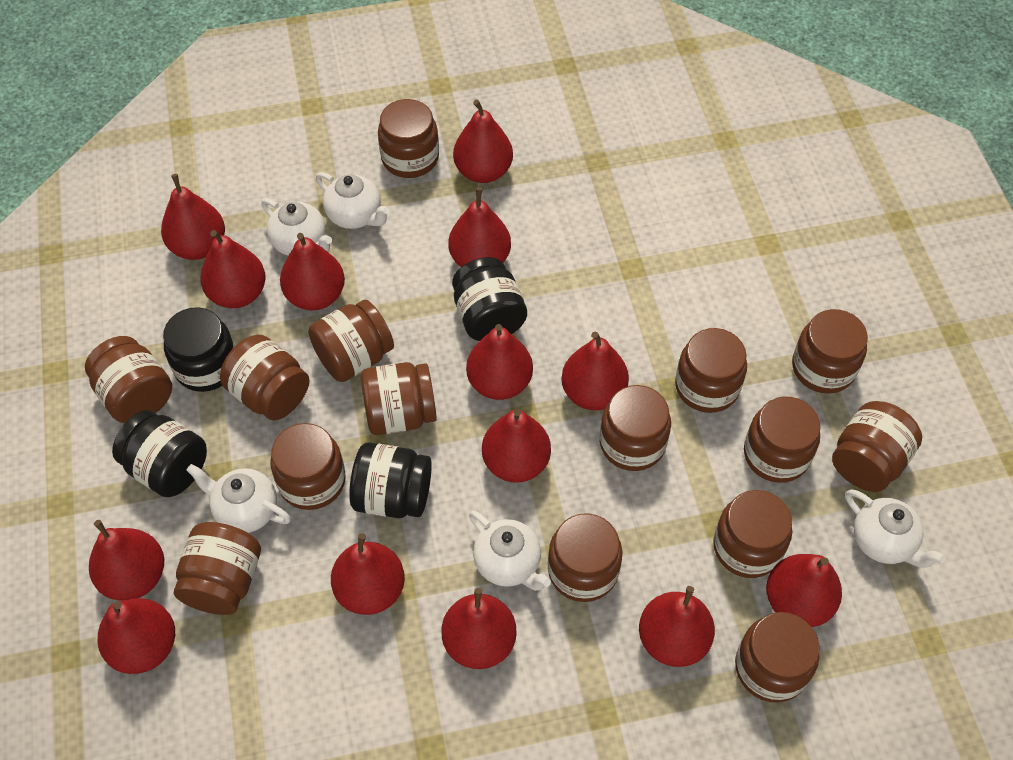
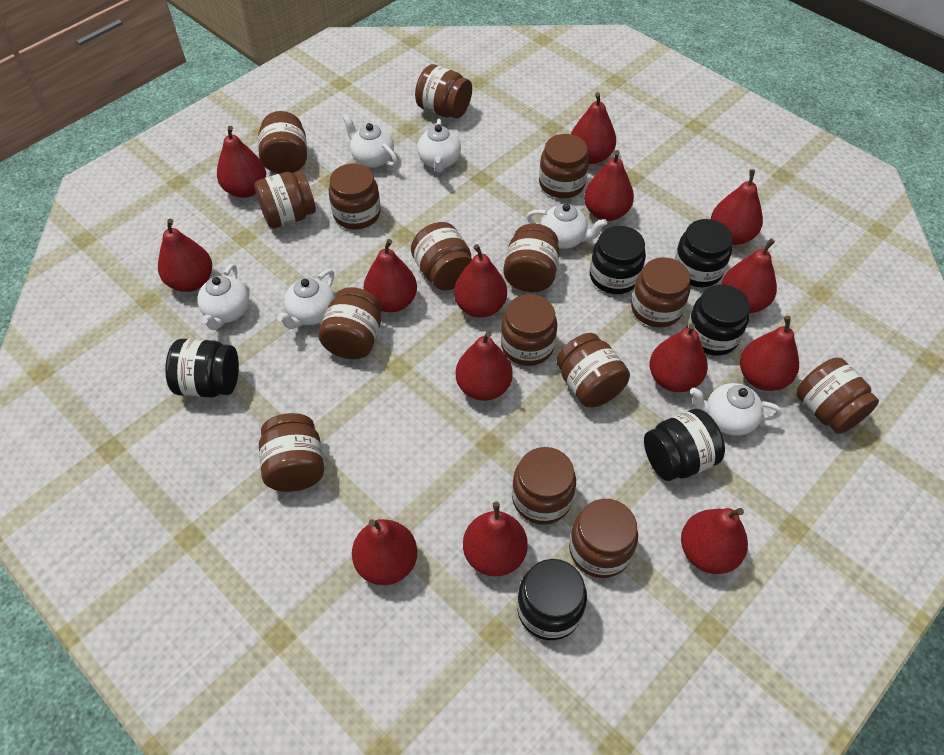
black jar: 4 -> 6
white teapot: 5 -> 6

